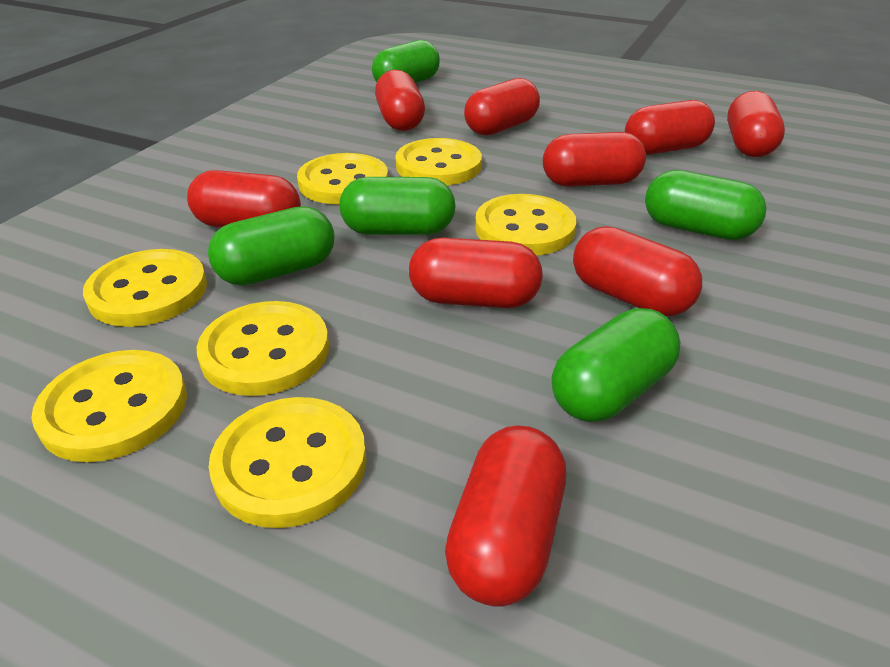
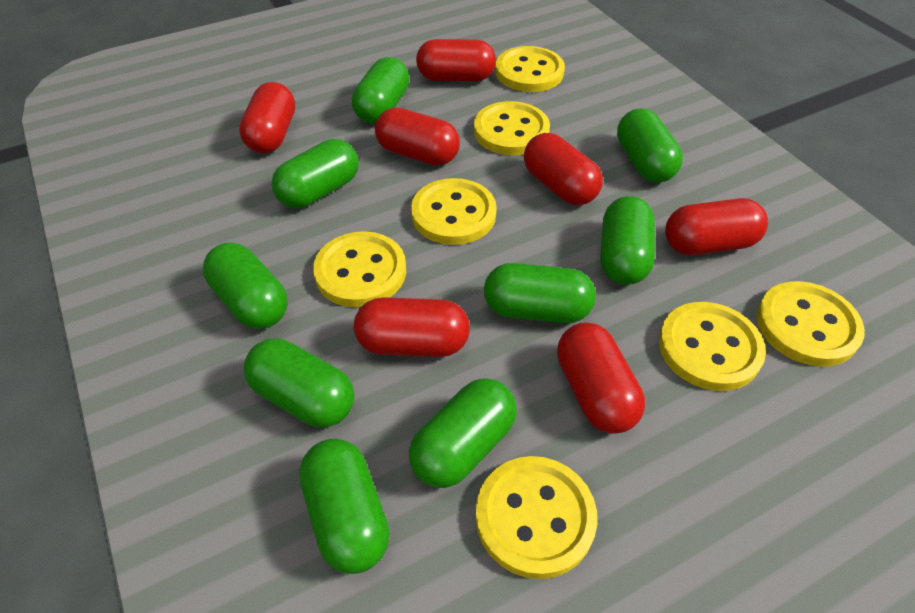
green capsule: 5 -> 9
red capsule: 9 -> 7

